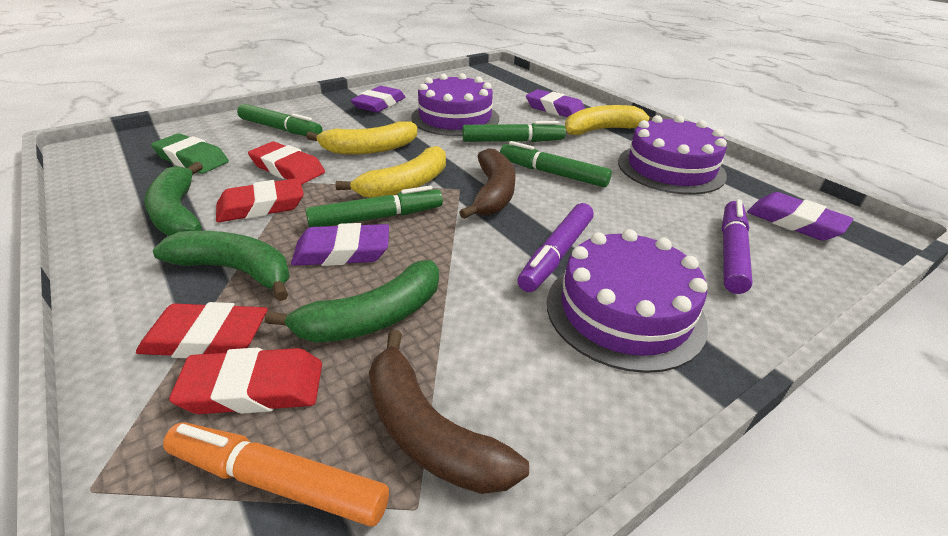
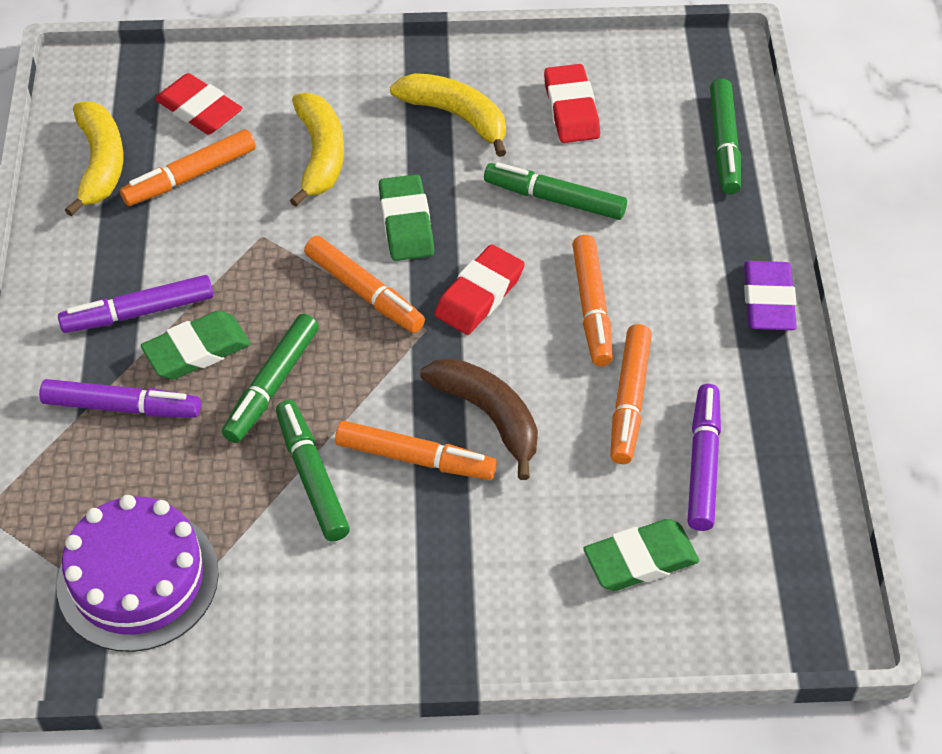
brown banana: 2 -> 1
green banana: 3 -> 0
green eraser: 1 -> 3
orange marker: 1 -> 5
purple cake: 3 -> 1
purple eraser: 4 -> 1
purple marker: 2 -> 3
red eraser: 4 -> 3

